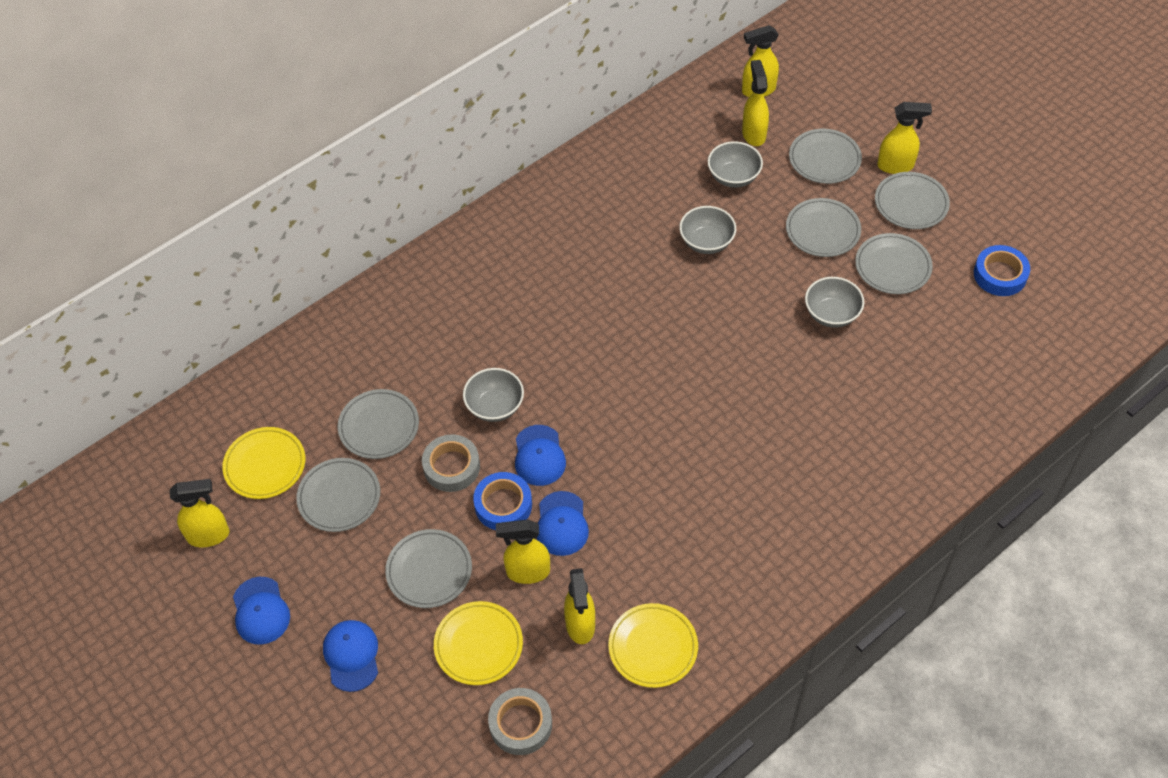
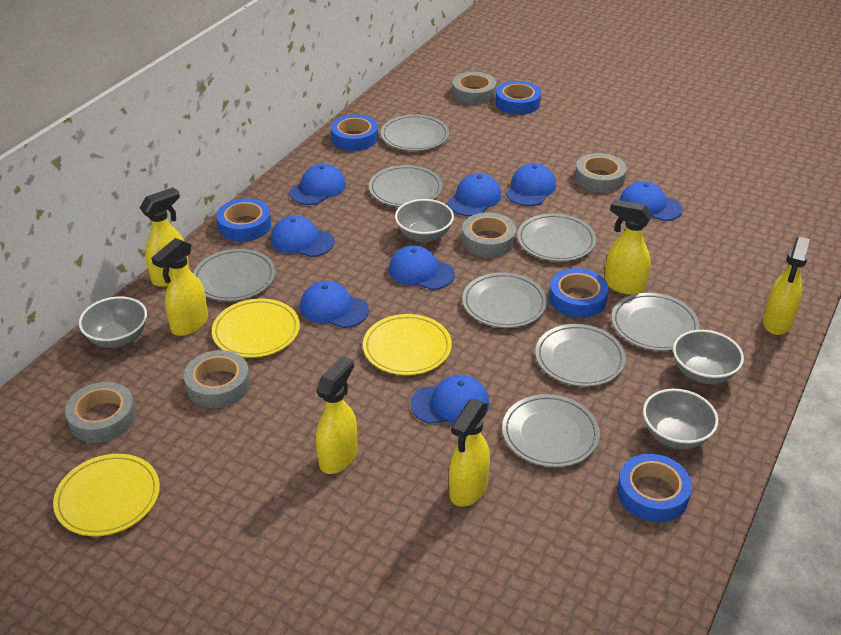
blue cap: 4 -> 8
blue tape: 2 -> 5
grey plate: 7 -> 8
grey tape: 2 -> 5

